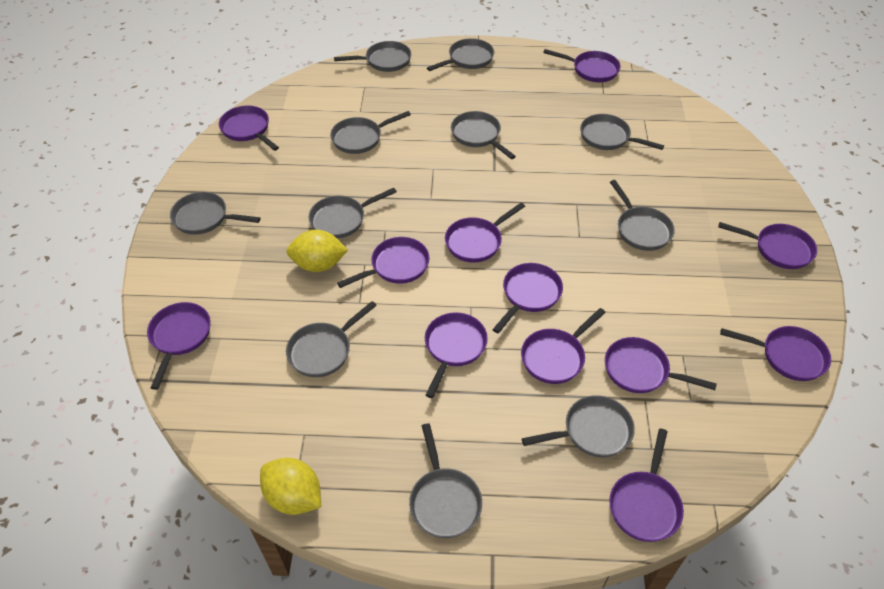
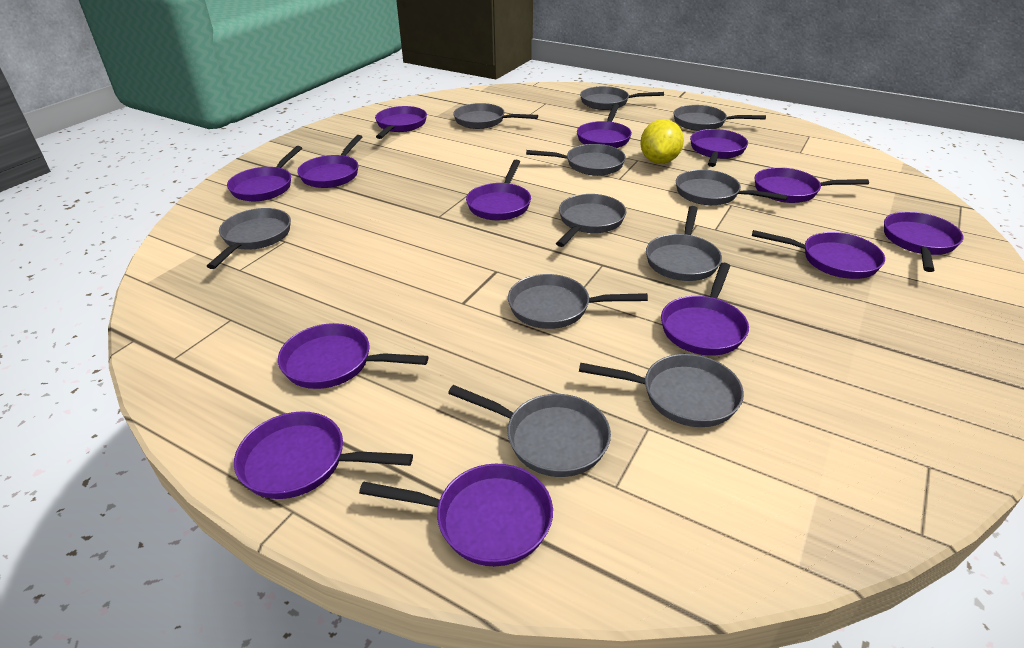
purple pan: 12 -> 13
yellow lemon: 2 -> 1

